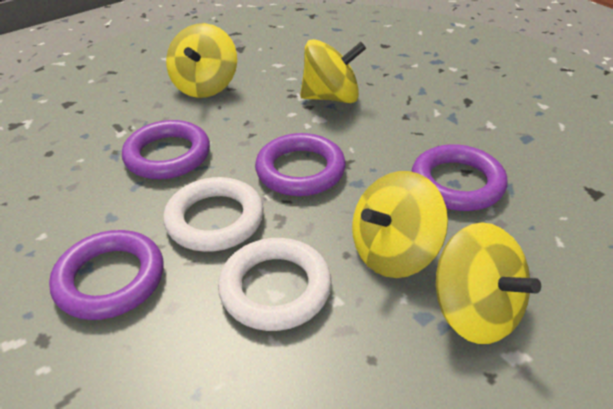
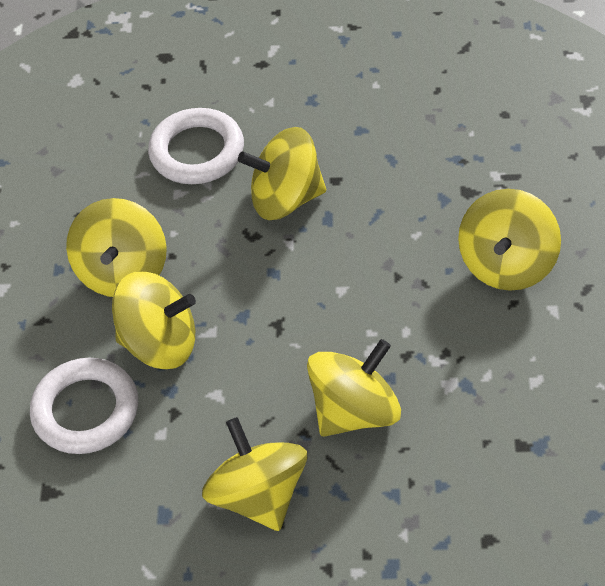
purple ring: 4 -> 0
yellow spinning top: 4 -> 6

